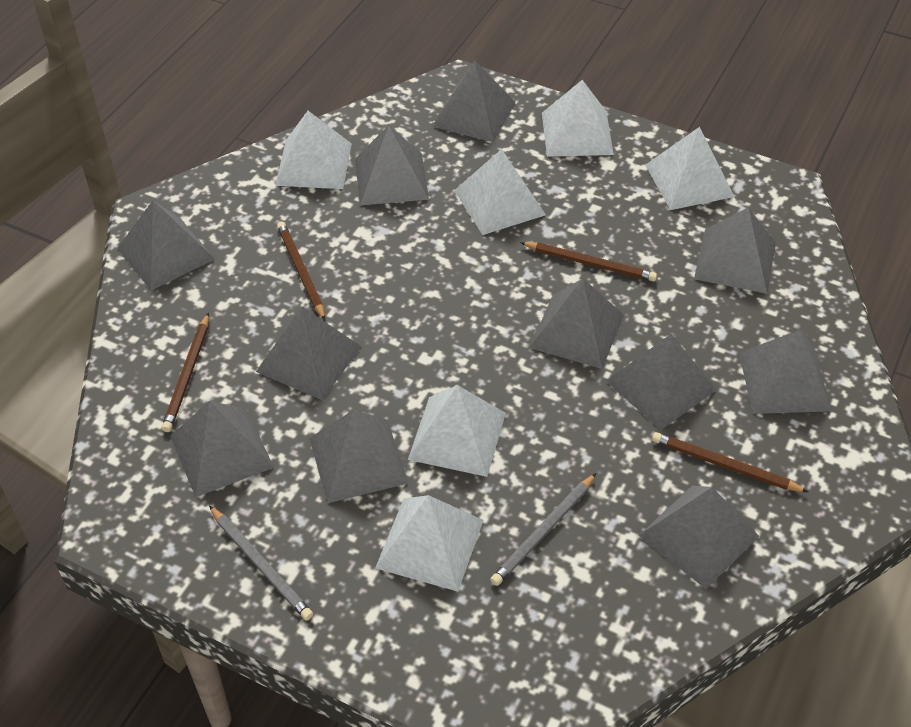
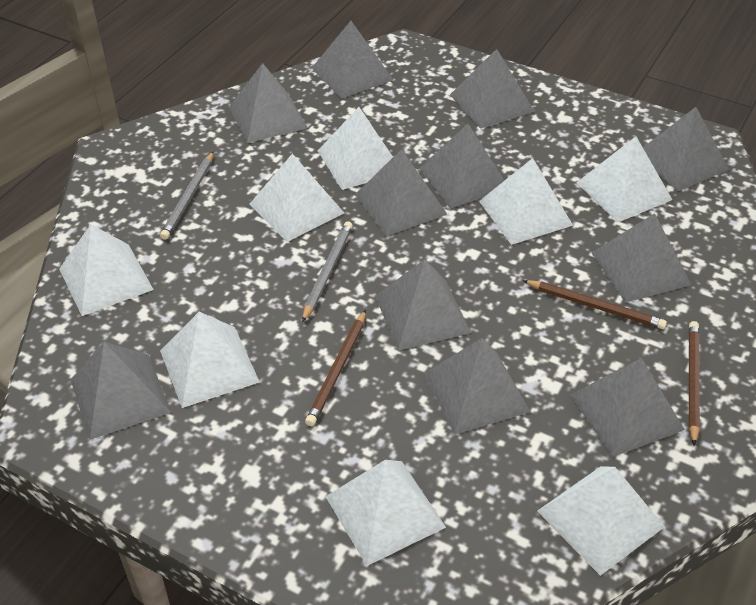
brown pencil: 4 -> 3
white pyramid: 6 -> 8

